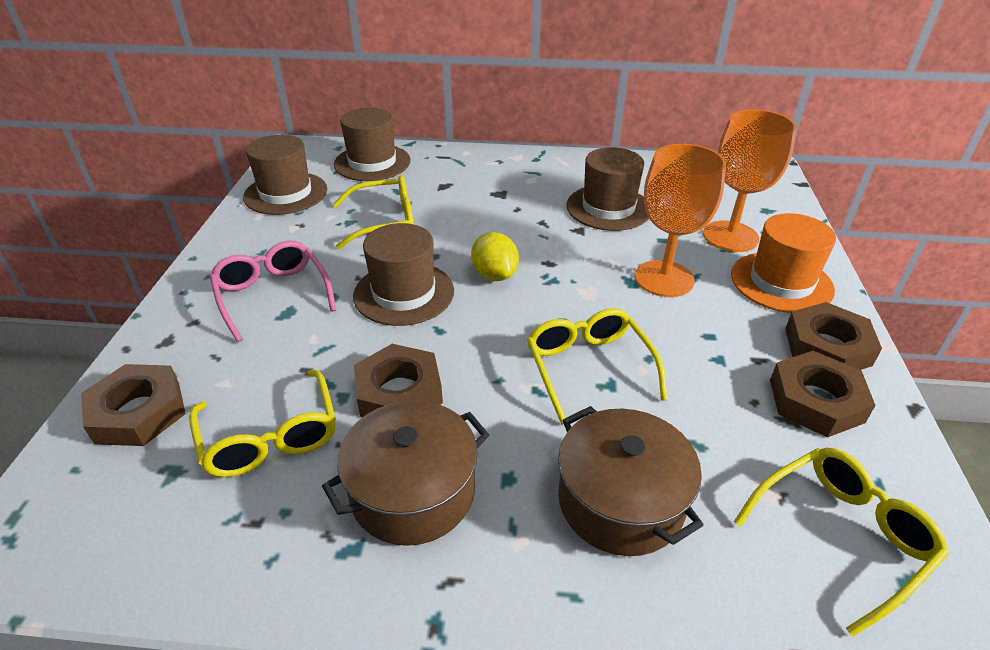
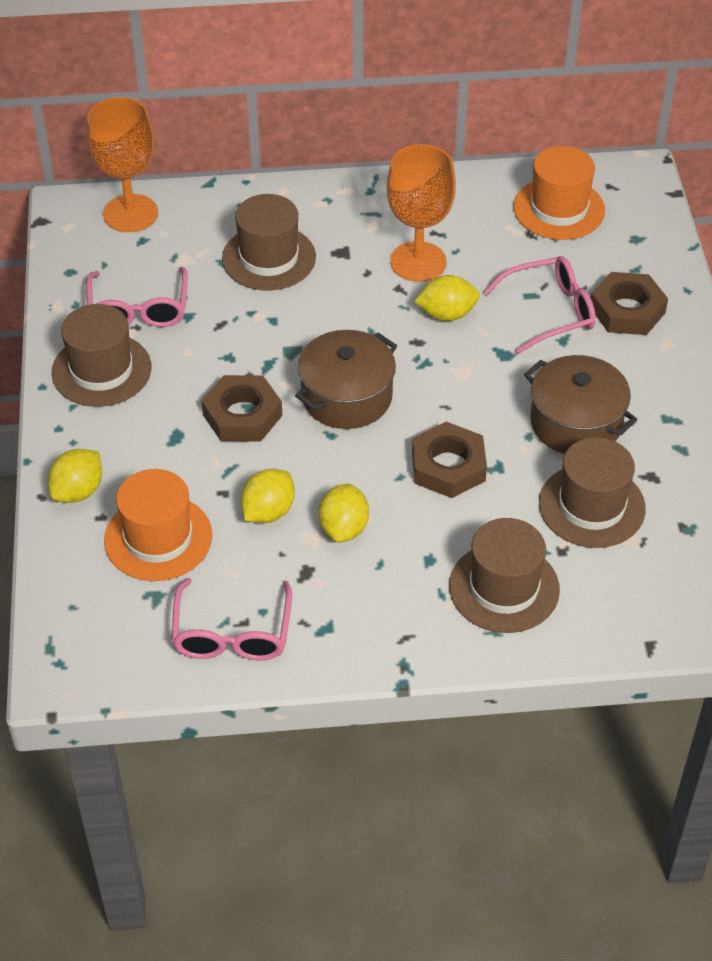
brown nut: 4 -> 3
orange hat: 1 -> 2
pink glasses: 1 -> 3
yellow glasses: 4 -> 0
yellow lemon: 1 -> 4

